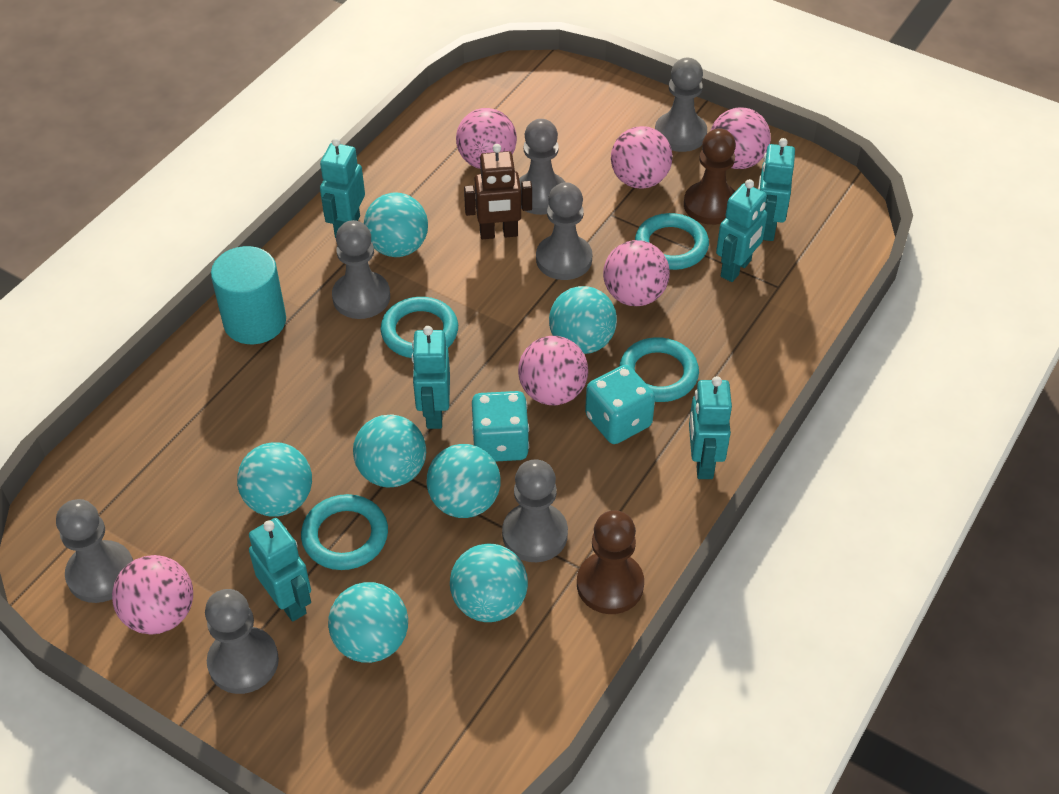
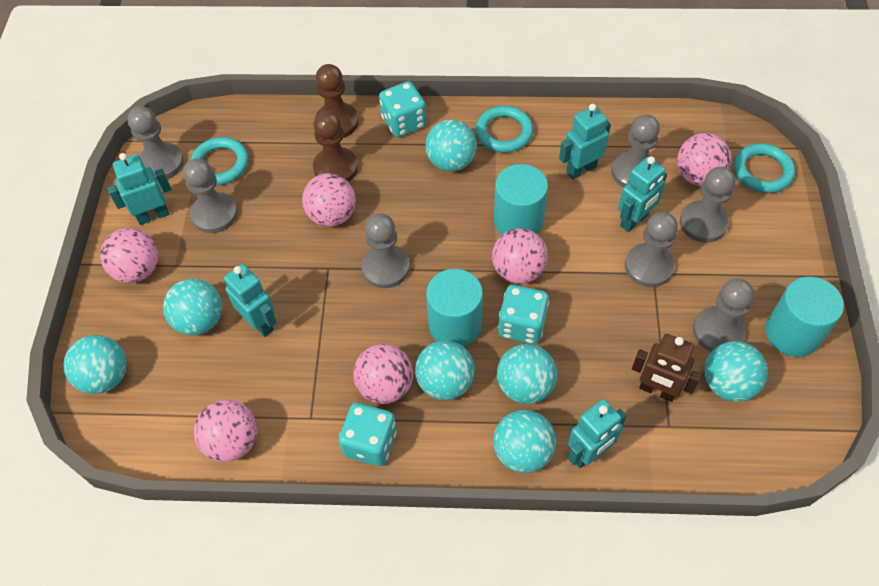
turquoise cylinder: 1 -> 3
turquoise dice: 2 -> 3
turquoise ring: 4 -> 3
turquoise robot: 6 -> 5

